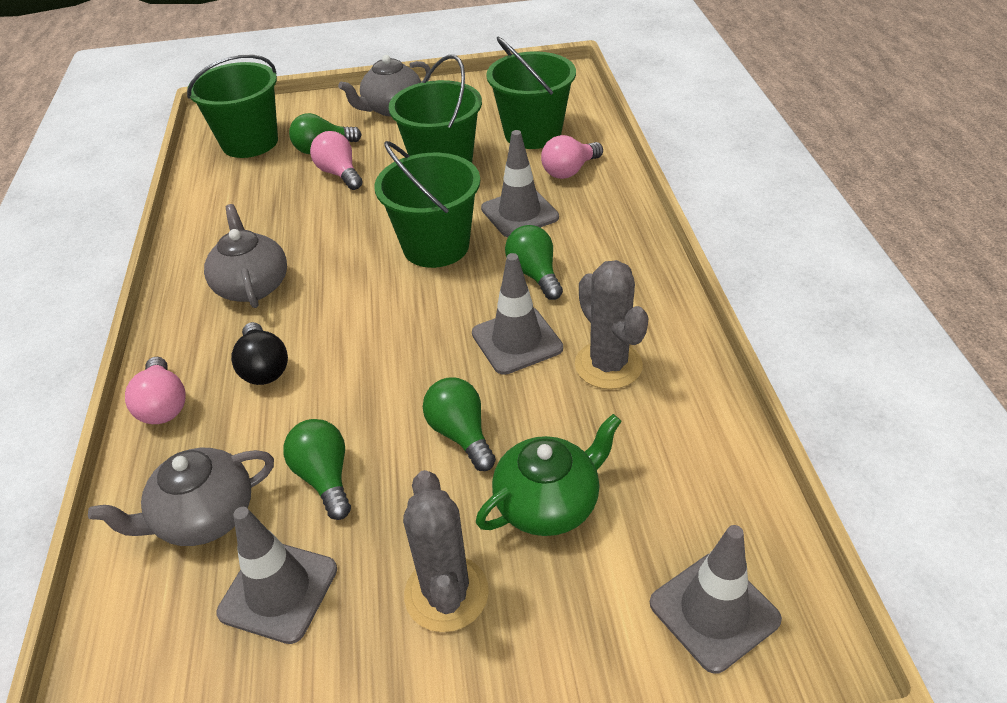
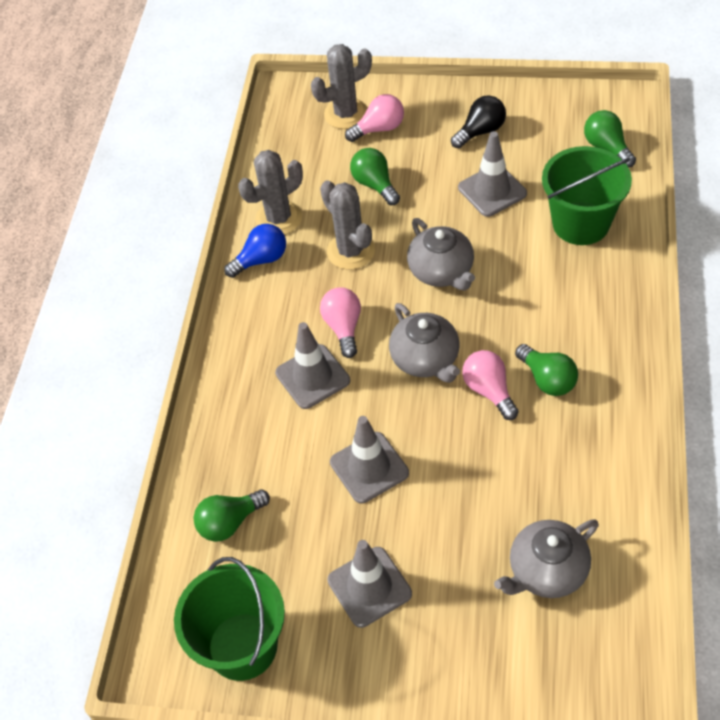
blue light bulb: 0 -> 1
green bucket: 4 -> 2
green teapot: 1 -> 0
grey cactus: 2 -> 3

